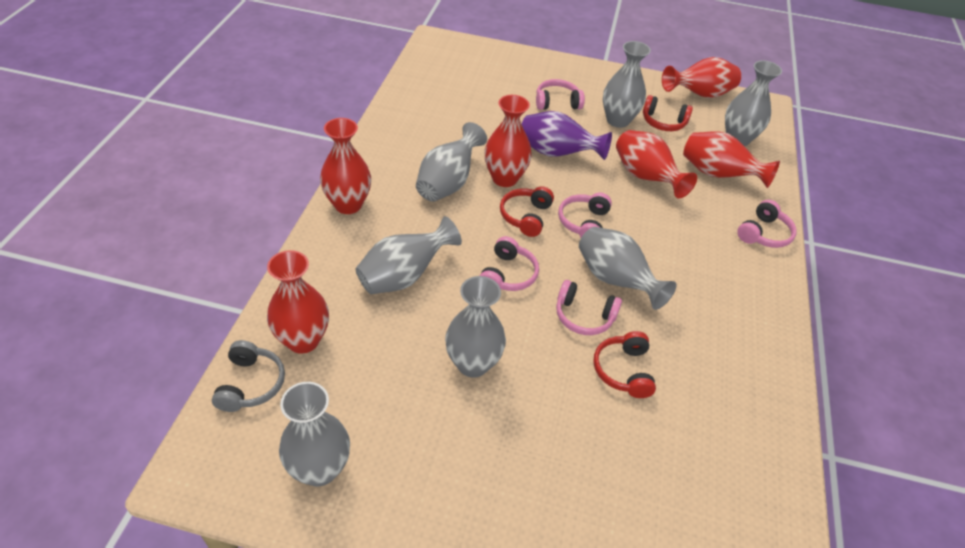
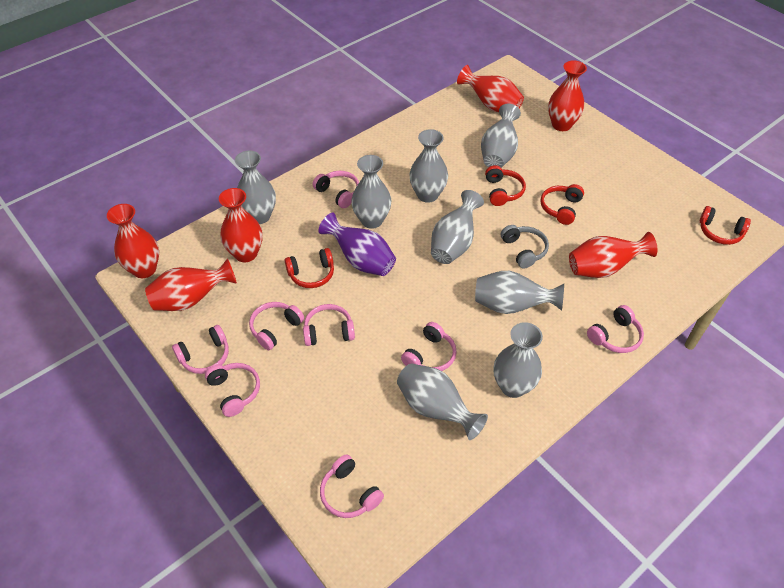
grey vase: 7 -> 8
pink headphones: 5 -> 8
red headphones: 3 -> 4

